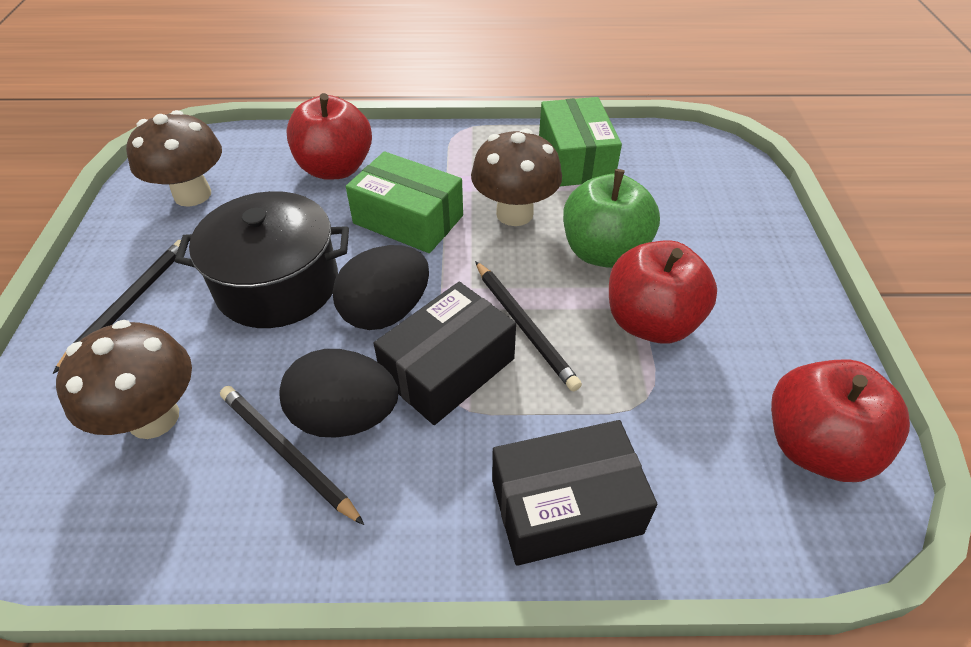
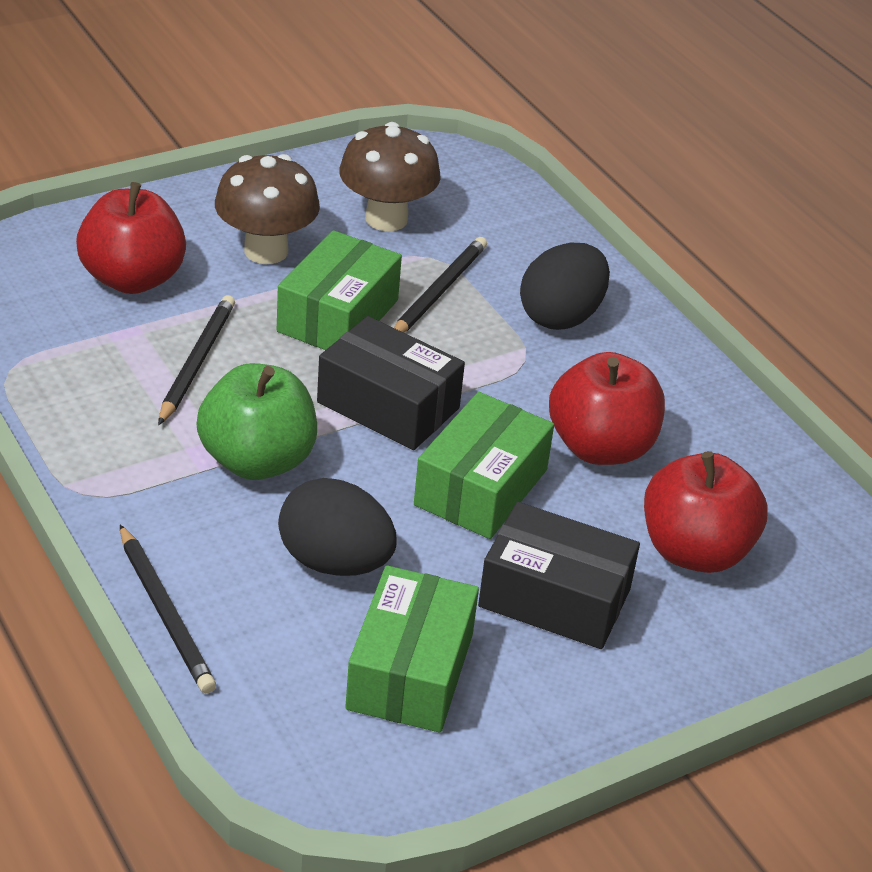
black pot: 1 -> 0
brown mushroom: 3 -> 2
green box: 2 -> 3

